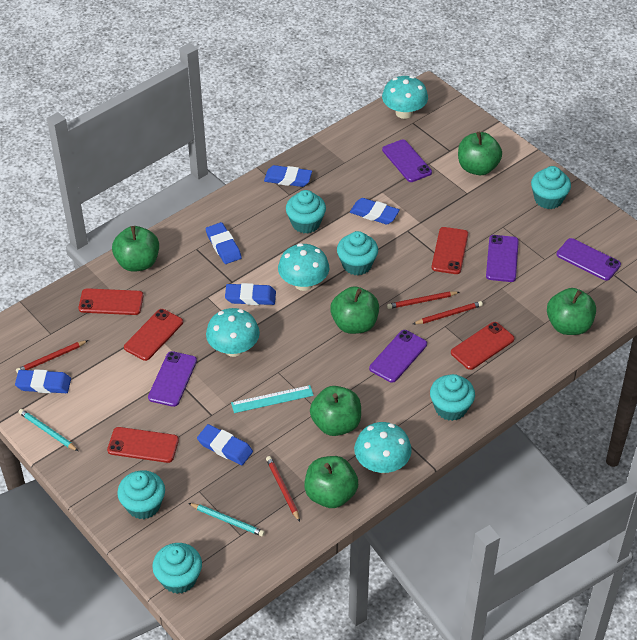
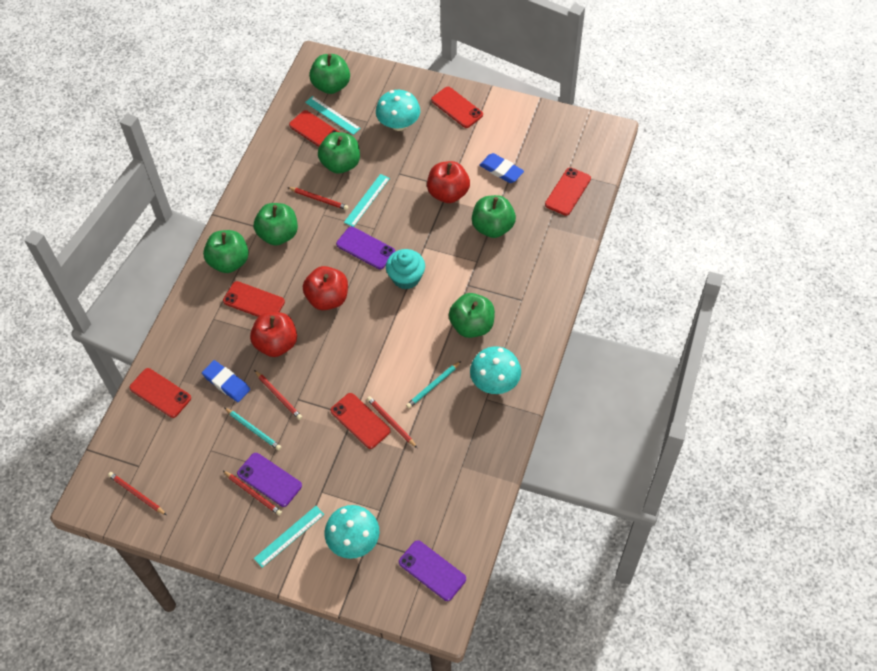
blue eraser: 6 -> 2
purple phone: 5 -> 3
red apple: 0 -> 3
red pencil: 4 -> 5
red phone: 5 -> 6
turquoise cupcake: 6 -> 1
turquoise mushroom: 4 -> 3
turquoise ruler: 1 -> 3

